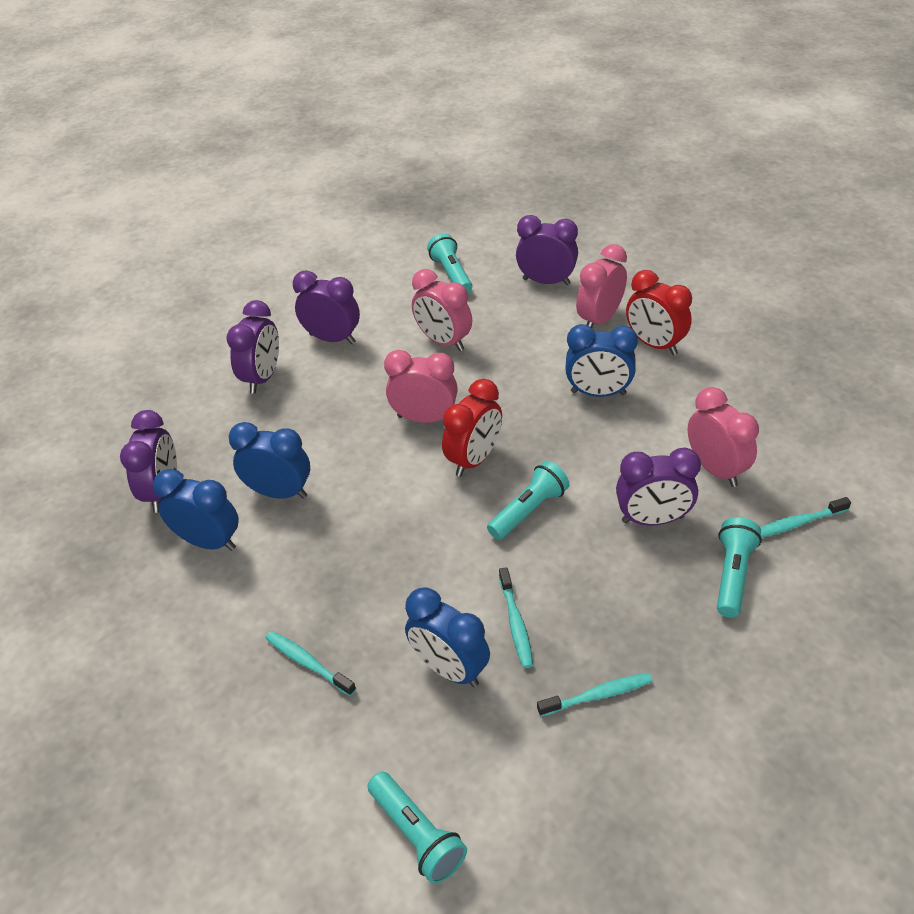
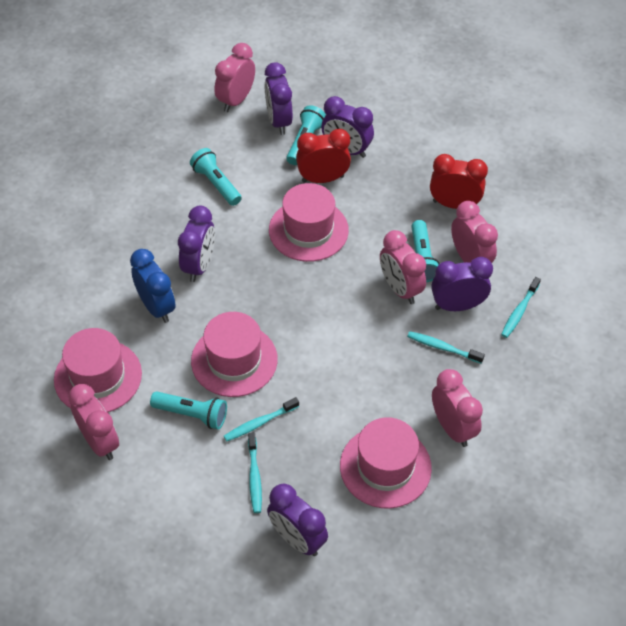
blue clock: 4 -> 1
pink clock: 4 -> 5
pink hat: 0 -> 4

